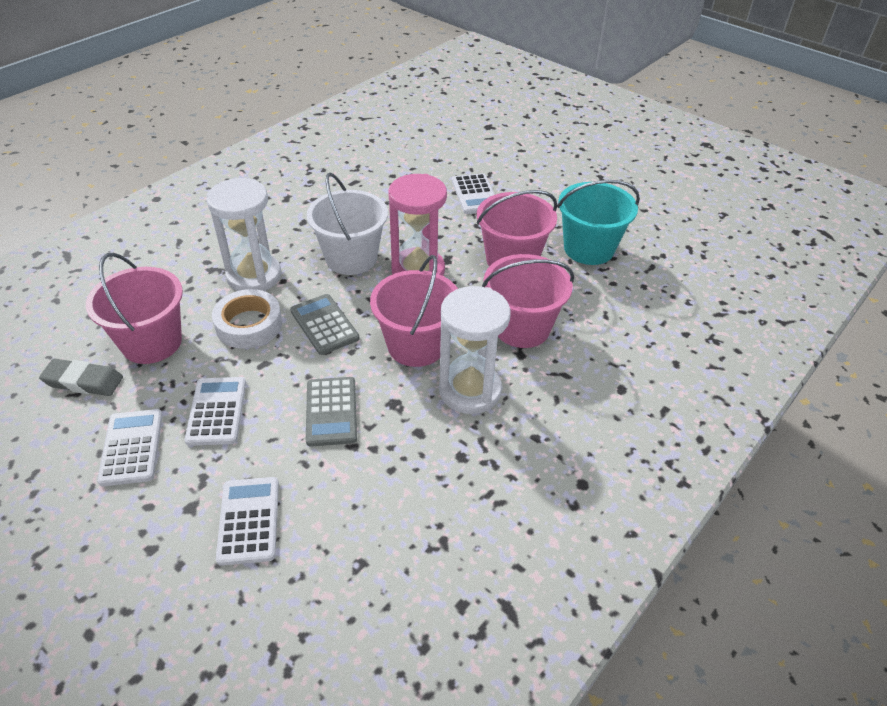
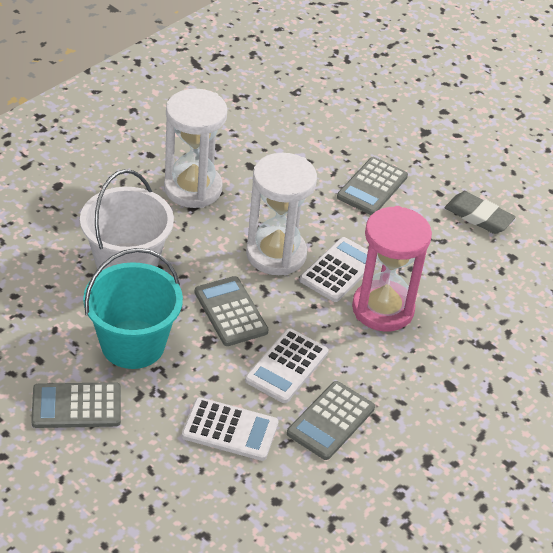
grey calculator: 2 -> 4
pink bucket: 4 -> 0
white calculator: 4 -> 3
white tape: 1 -> 0

